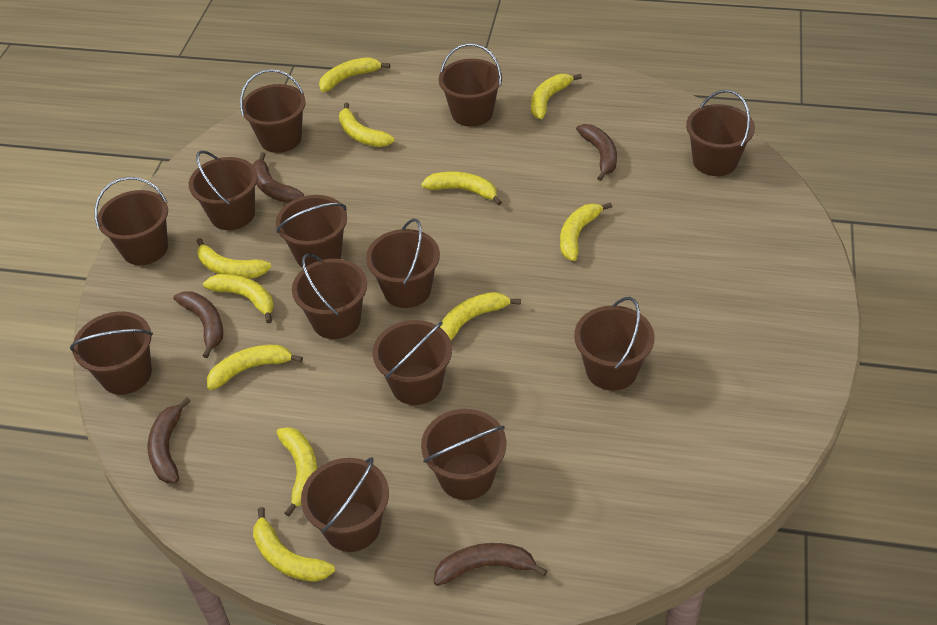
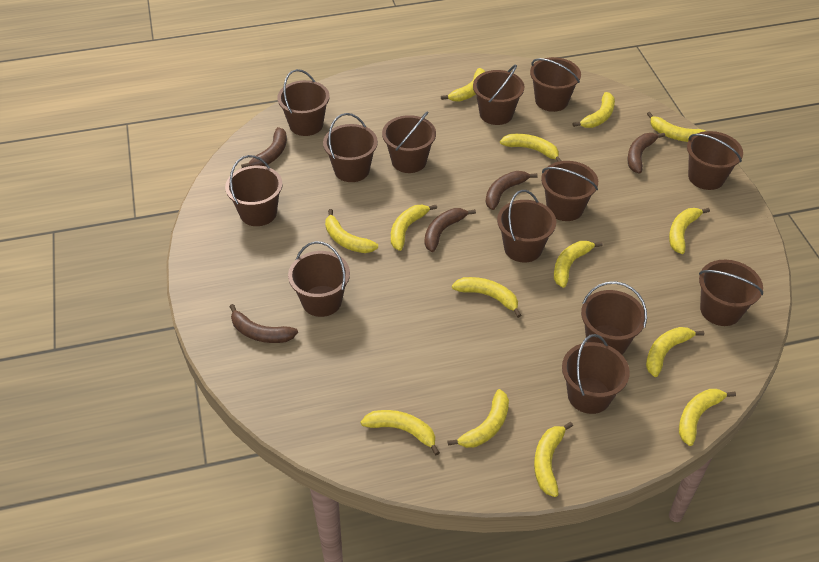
yellow banana: 11 -> 14

